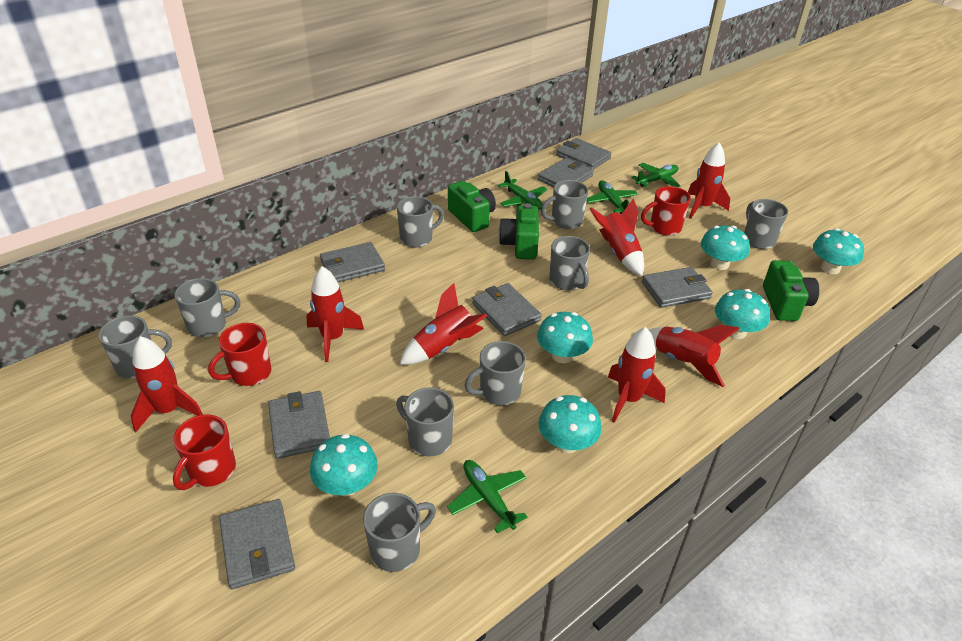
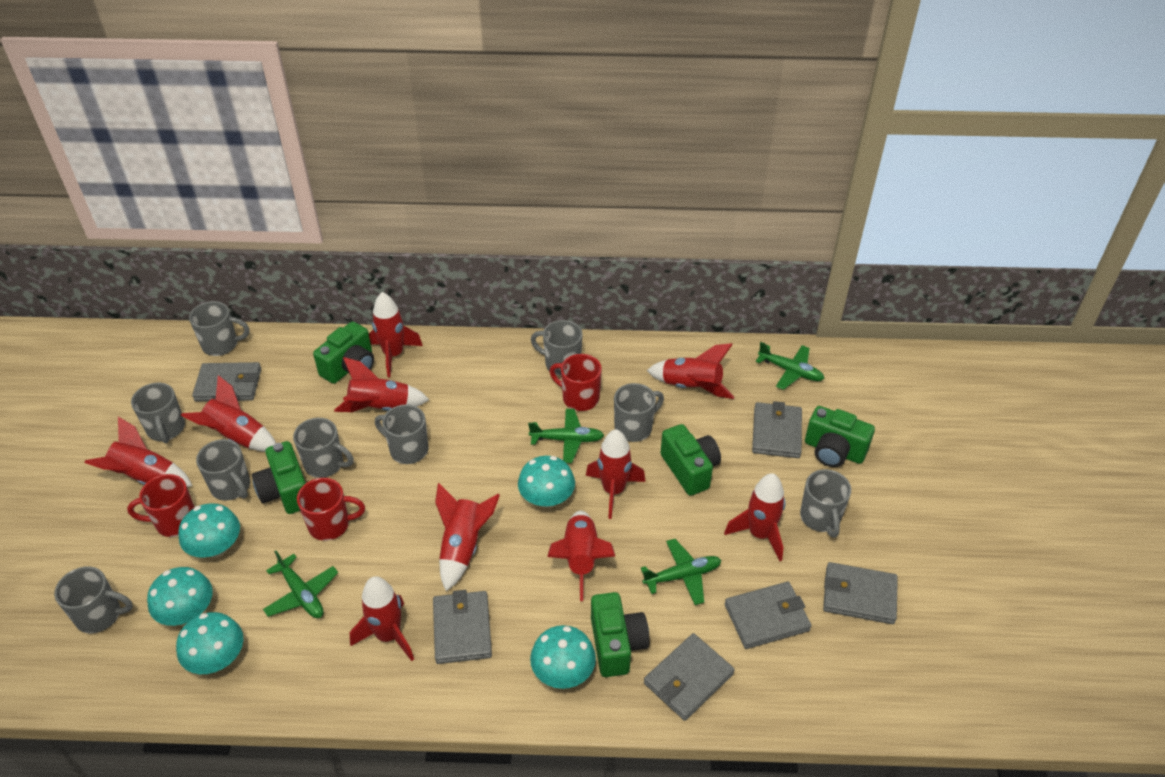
green camera: 3 -> 5
grey wallet: 7 -> 6
red rocket: 7 -> 10
turquoise mushroom: 6 -> 5

